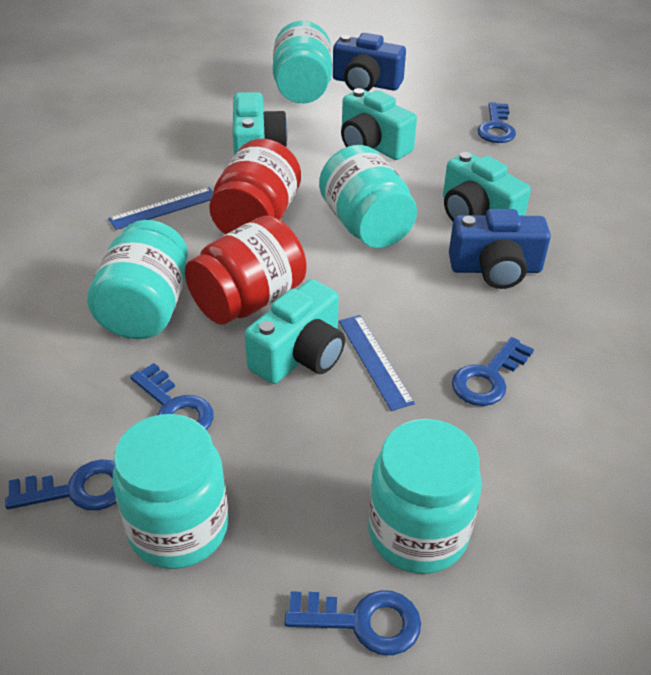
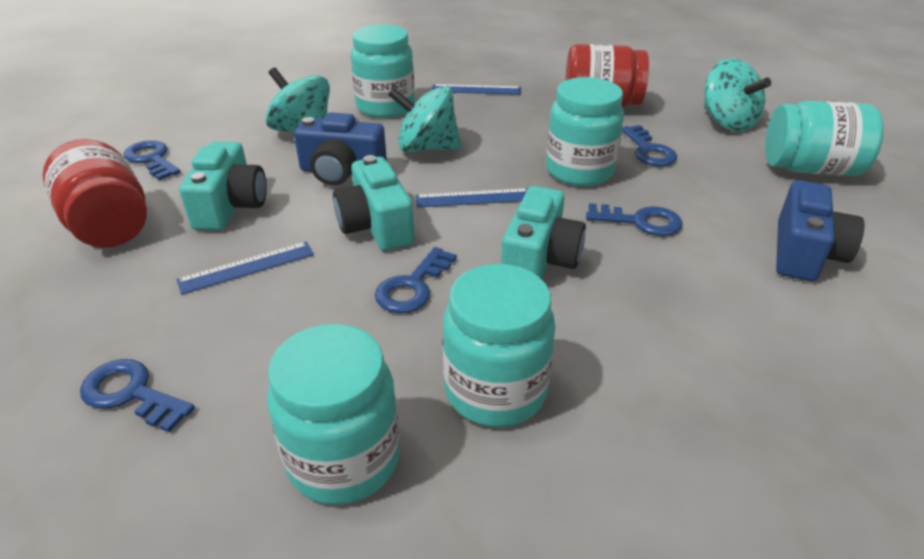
blue ruler: 2 -> 3
turquoise camera: 4 -> 3
turquoise spinning top: 0 -> 3

